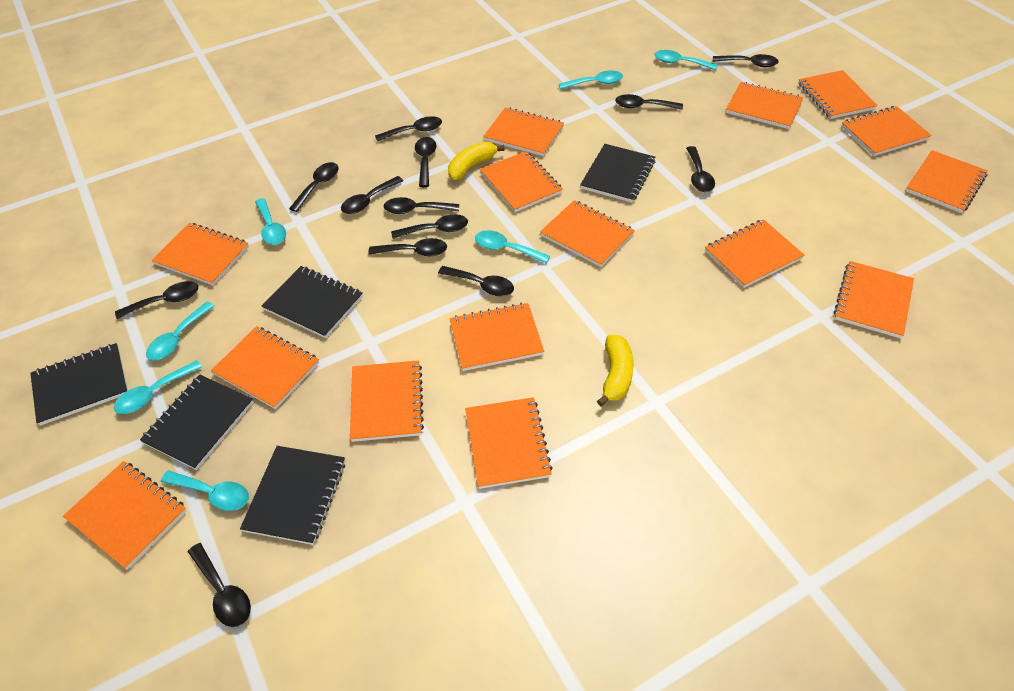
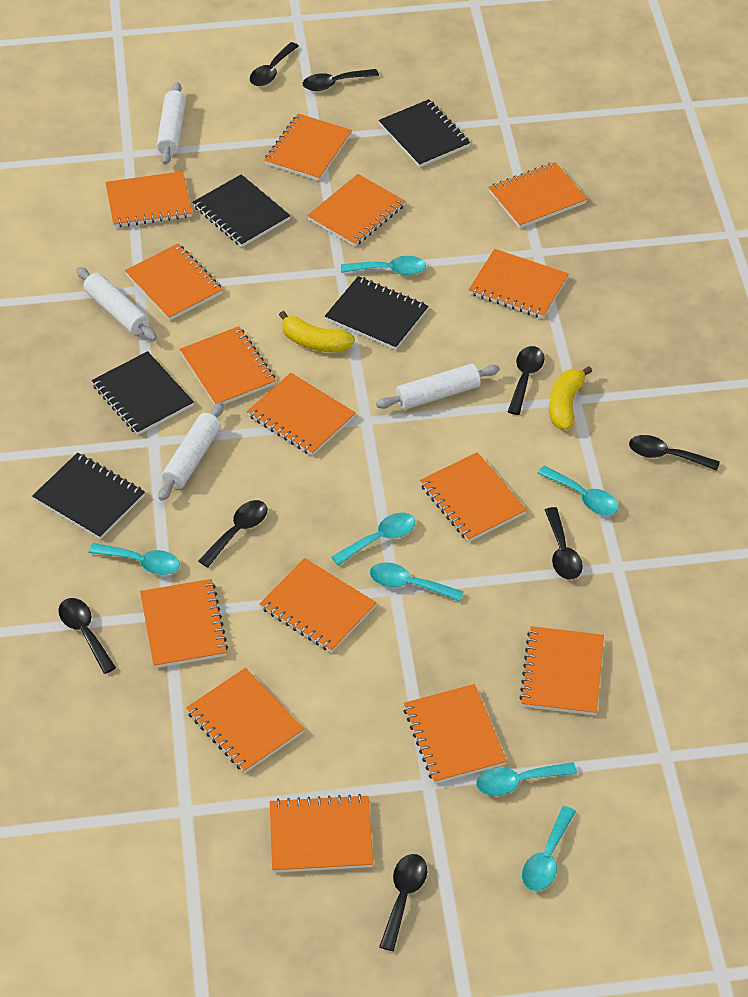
black spoon: 13 -> 8
white rolling pin: 0 -> 4

